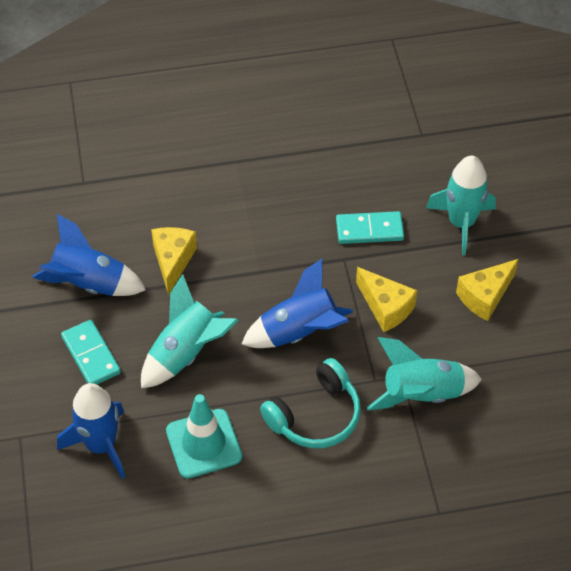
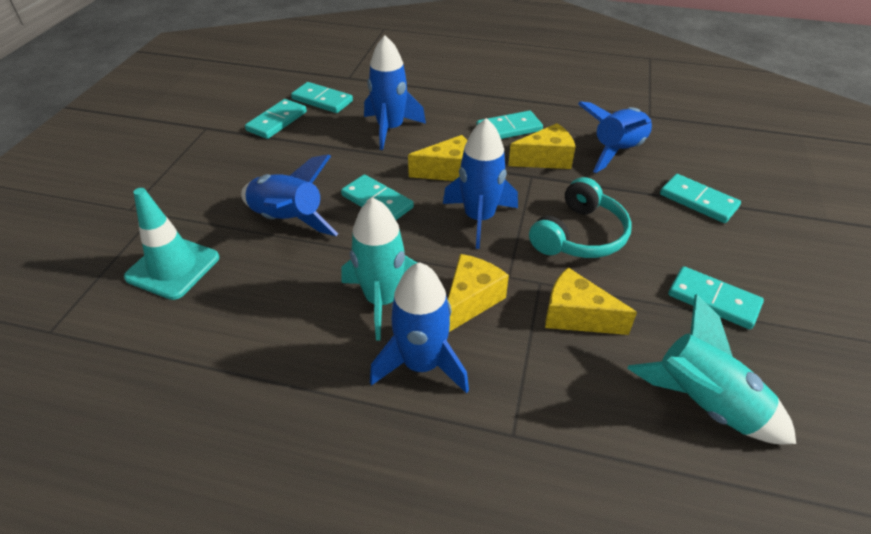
blue rocket: 3 -> 5
turquoise domino: 2 -> 6
turquoise rocket: 3 -> 2
yellow cheese: 3 -> 4

